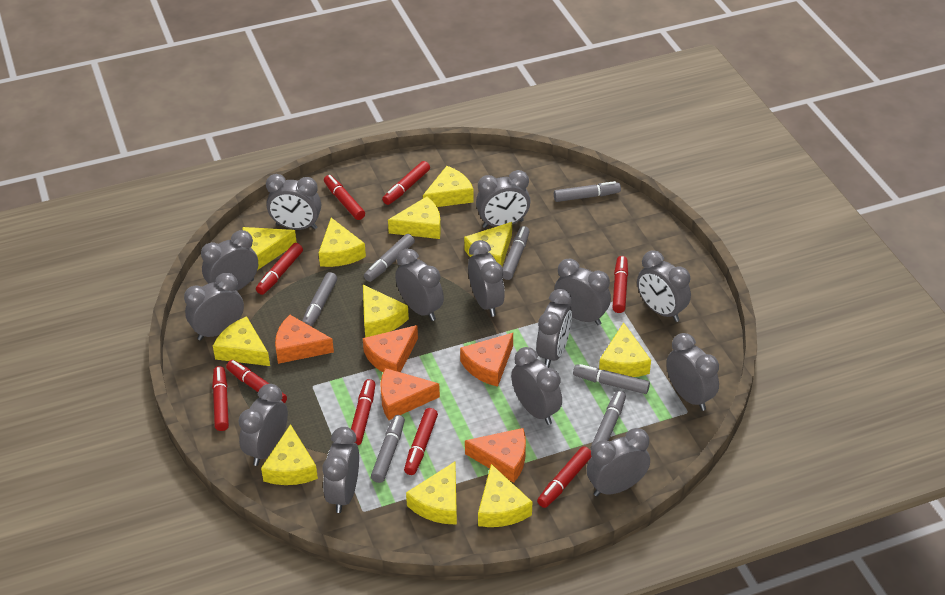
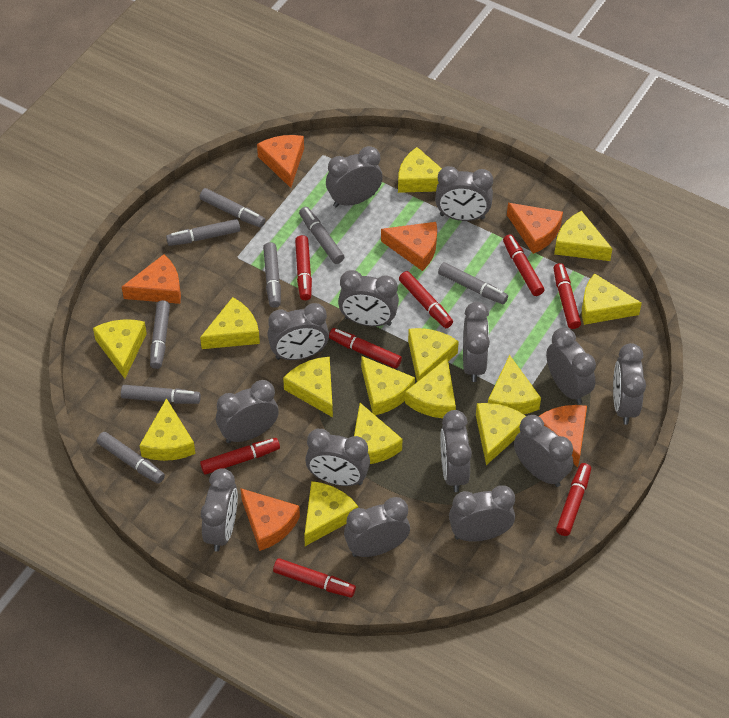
grey marker: 7 -> 8
orange cheese: 5 -> 6
red marker: 9 -> 8
yellow cheese: 11 -> 14

